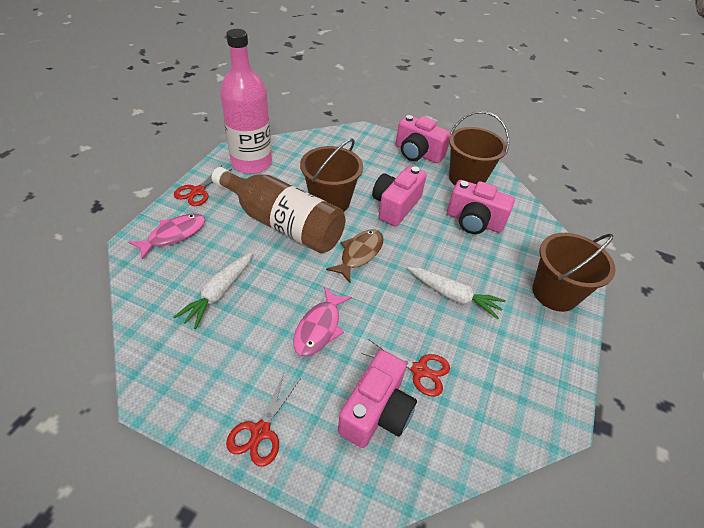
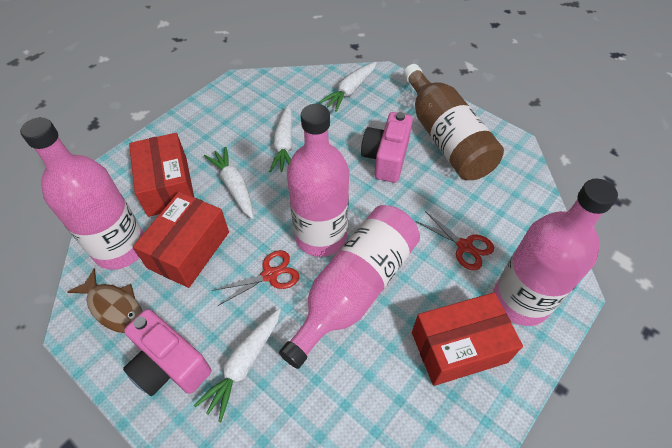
brown bucket: 3 -> 0
pink bottle: 1 -> 4
pink camera: 4 -> 2
pink fish: 2 -> 0
red box: 0 -> 3
red scissors: 3 -> 2
white carrot: 2 -> 4

